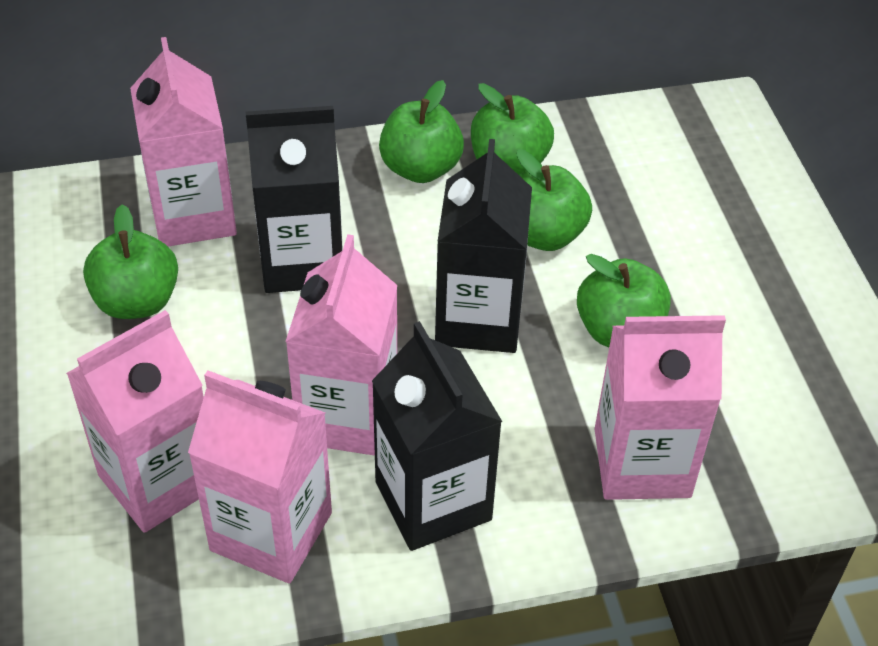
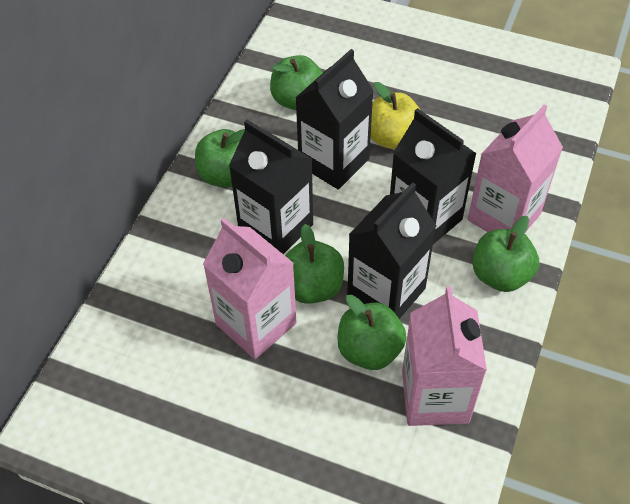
black carton: 3 -> 4
pink carton: 5 -> 3
yellow apple: 0 -> 1

